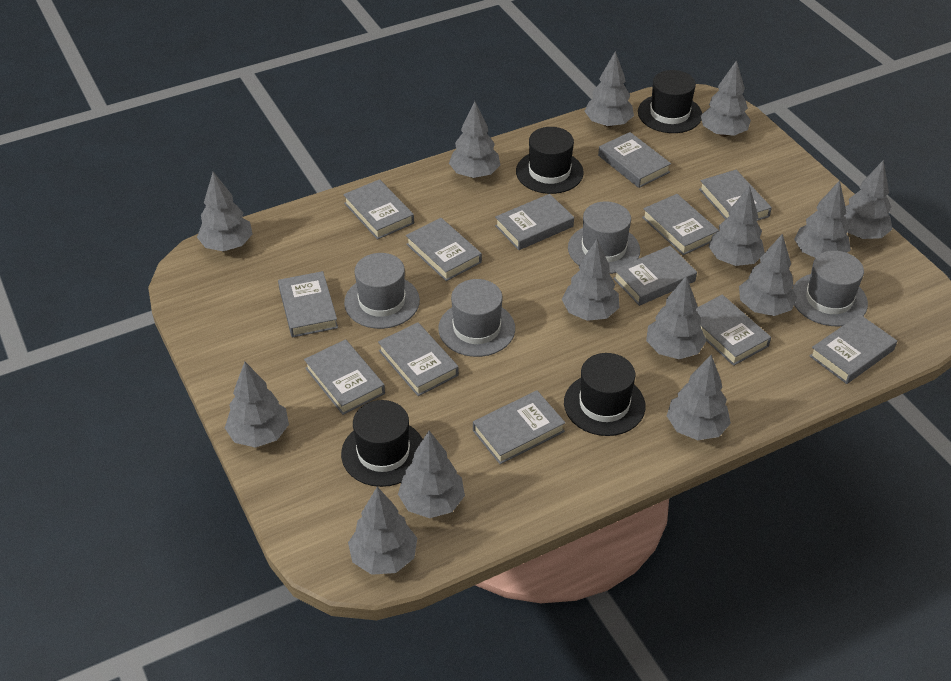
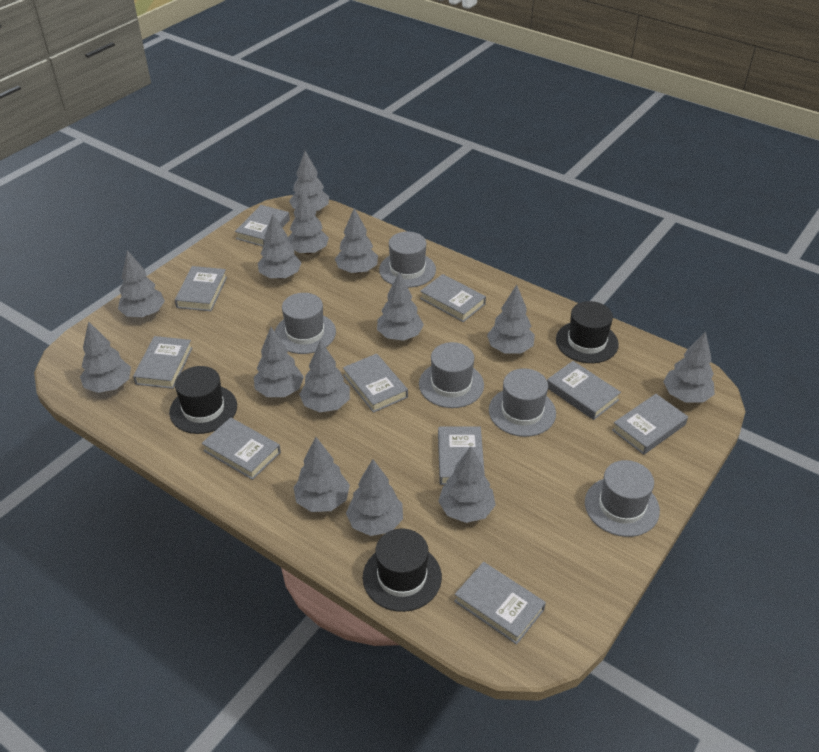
black hat: 4 -> 3
grey book: 13 -> 10
grey hat: 4 -> 5

